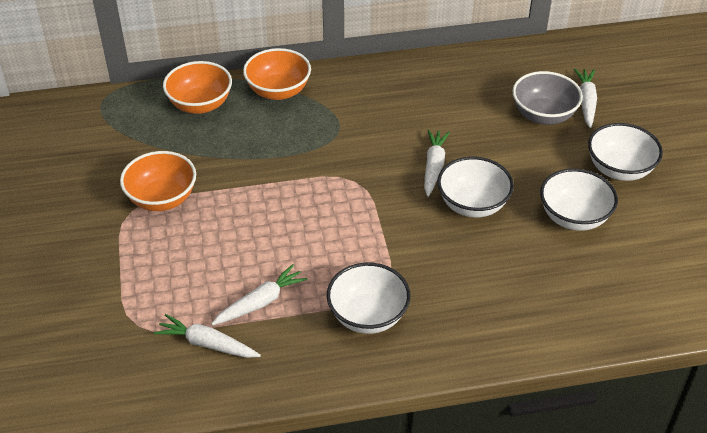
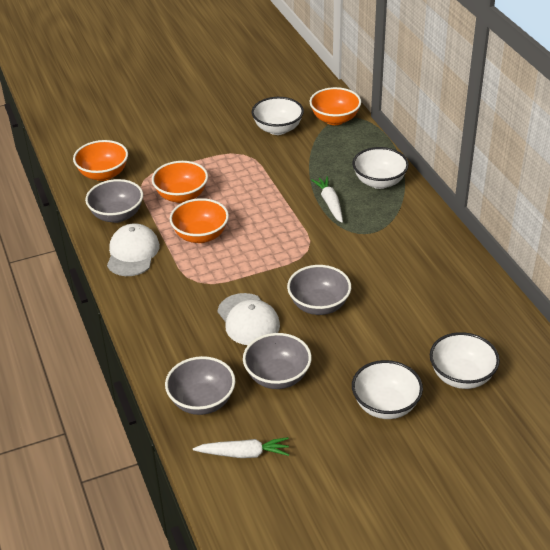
grey bowl: 1 -> 4
orange bowl: 3 -> 4
white cap: 0 -> 2
white carrot: 4 -> 2

